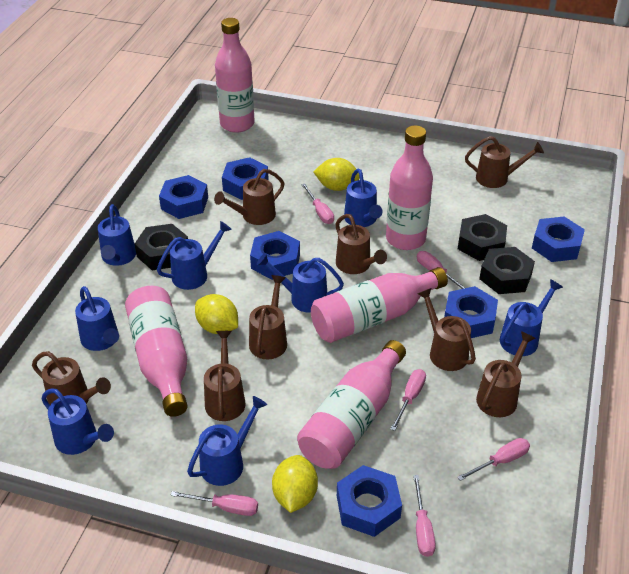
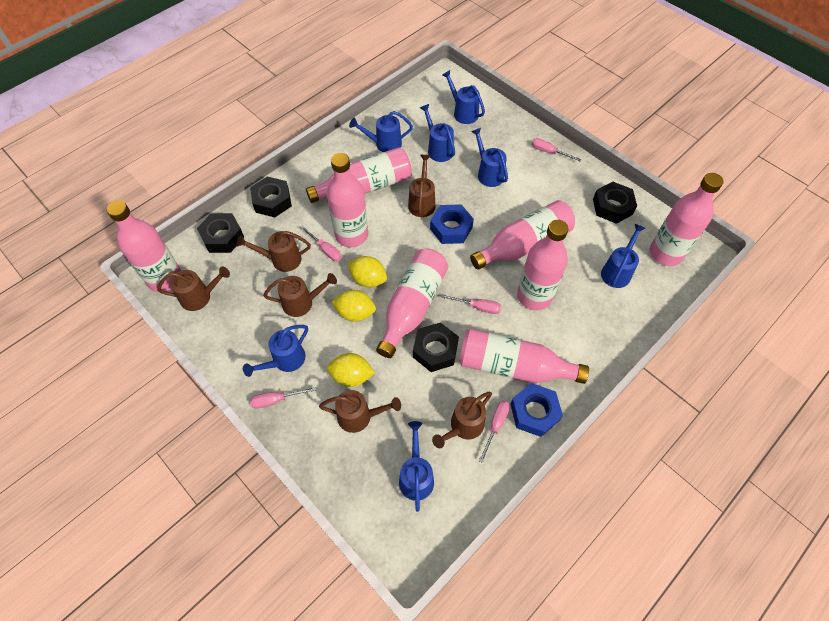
black nut: 3 -> 4
blue nut: 6 -> 2
blue watering can: 8 -> 7
brown watering can: 8 -> 6
pink bottle: 5 -> 8
pink screwdriver: 6 -> 5

